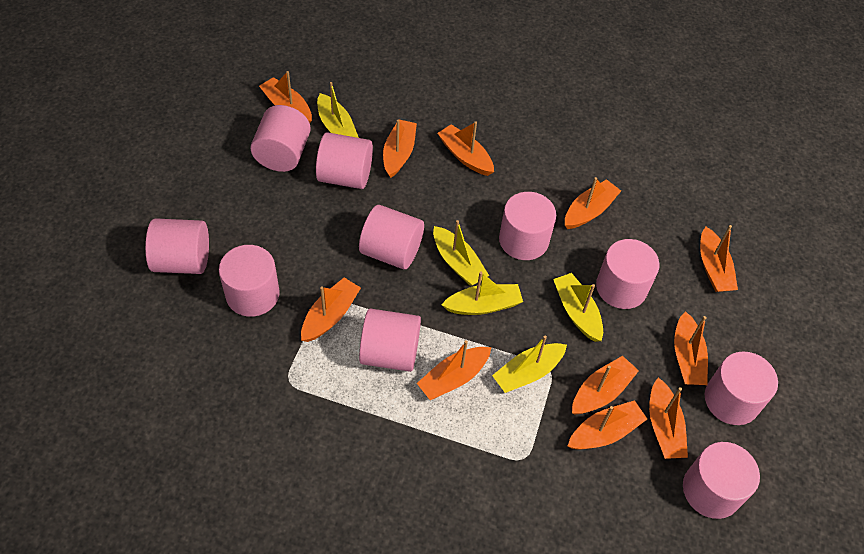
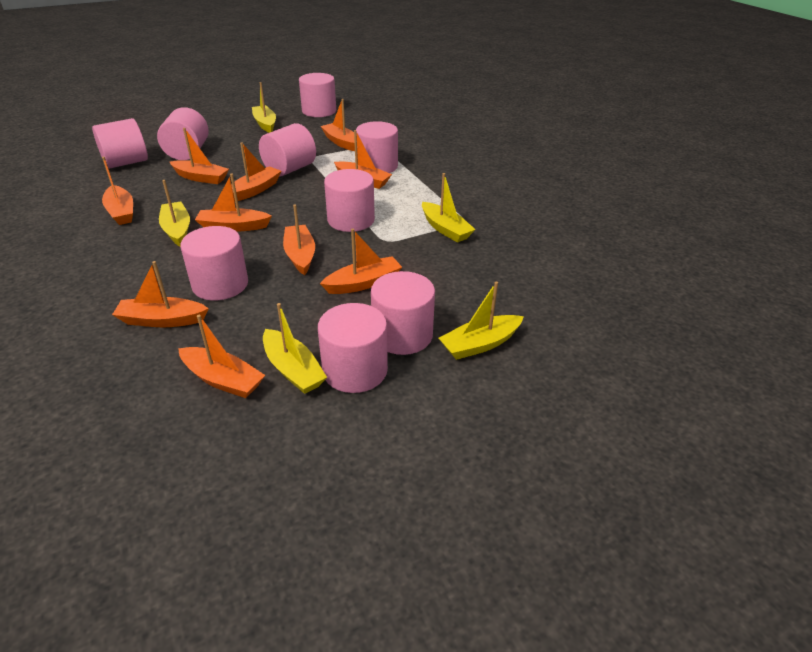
orange boat: 11 -> 10
pink cylinder: 10 -> 9

